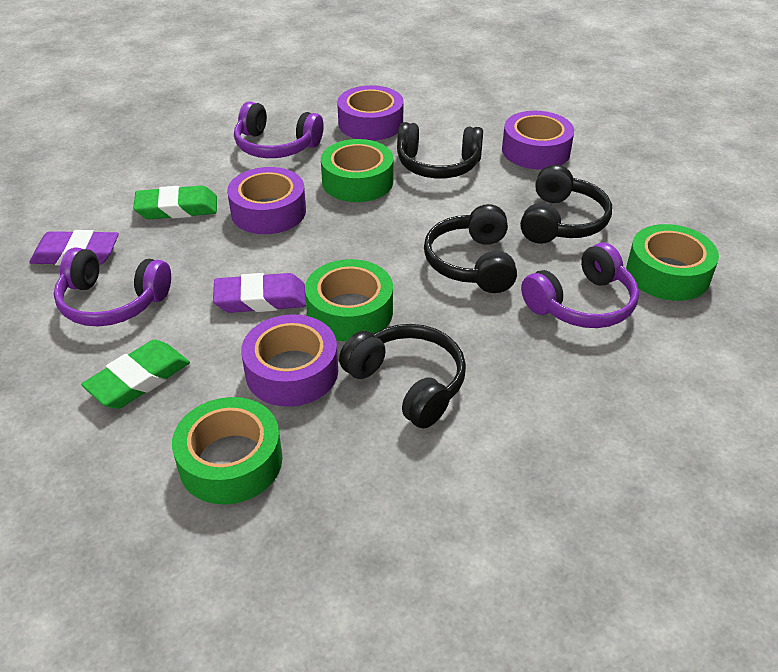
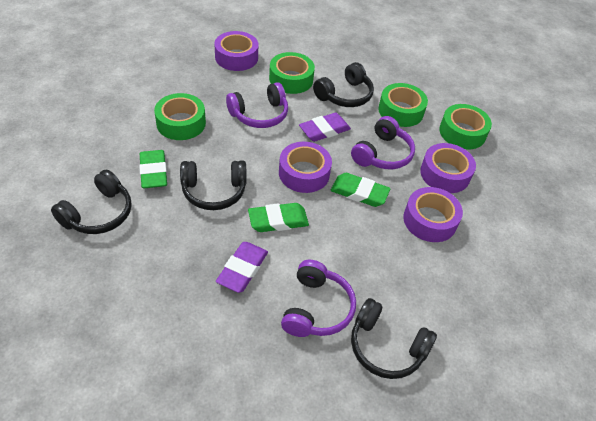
green eraser: 2 -> 3

